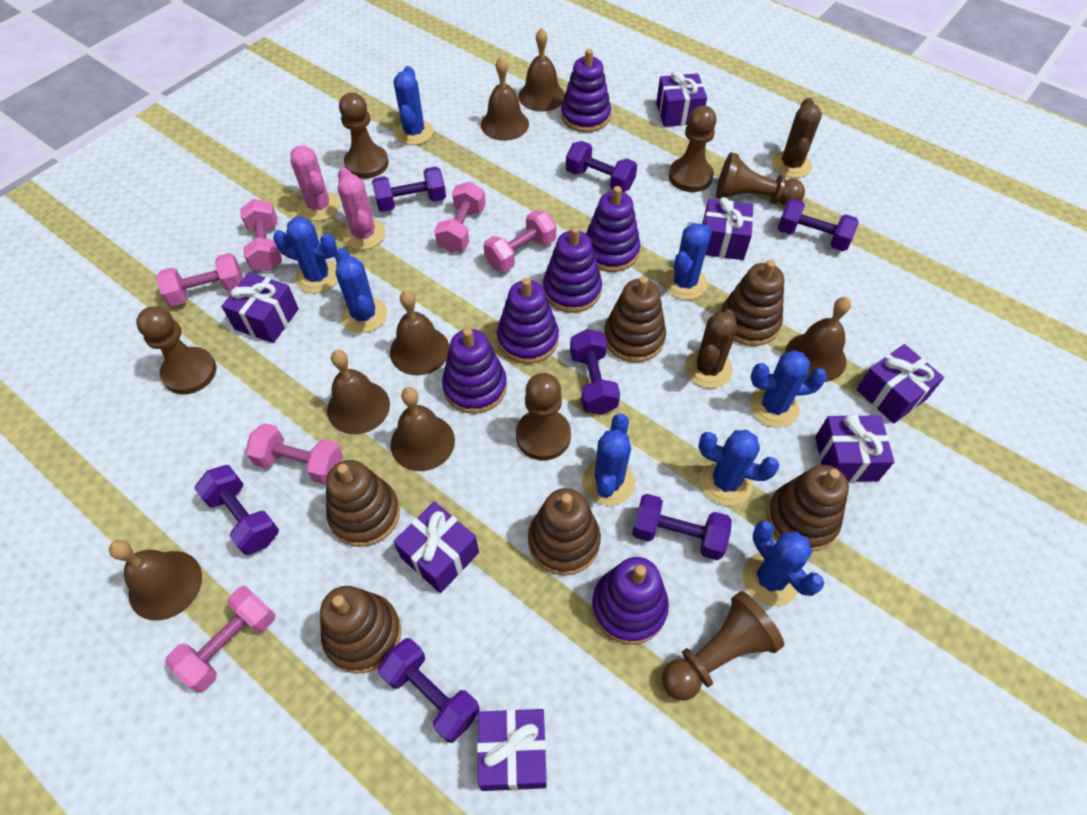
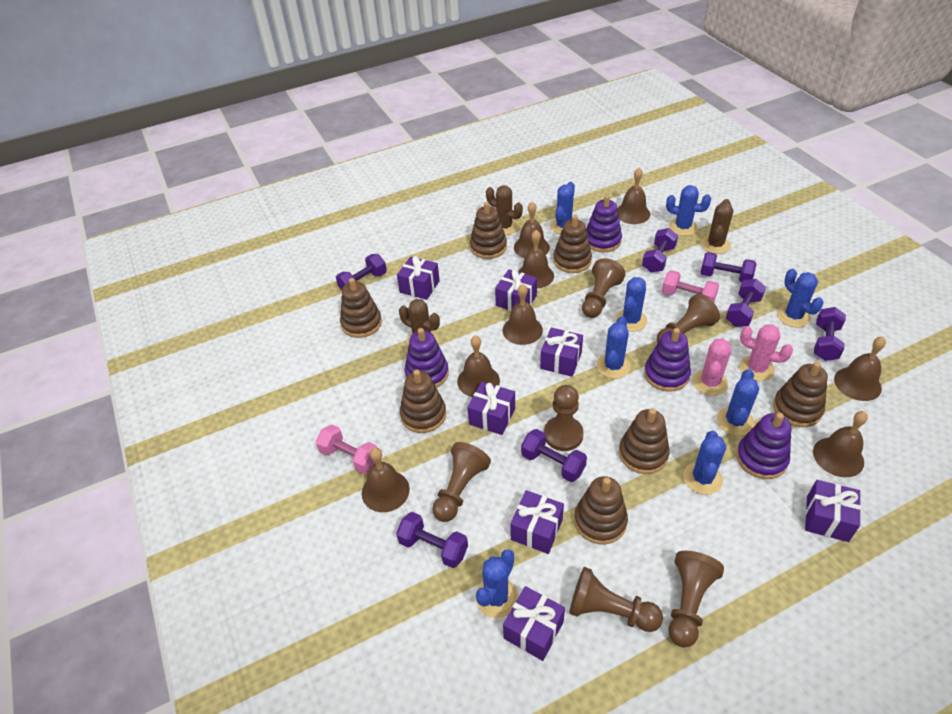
brown bell: 7 -> 8
brown cactus: 2 -> 3
brown stacking toy: 6 -> 7
pink dumbbell: 6 -> 2
purple stacking toy: 6 -> 4

